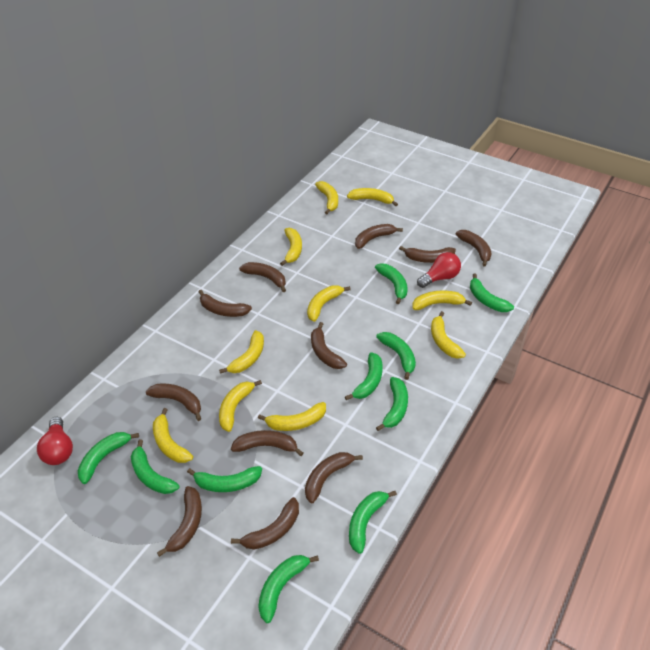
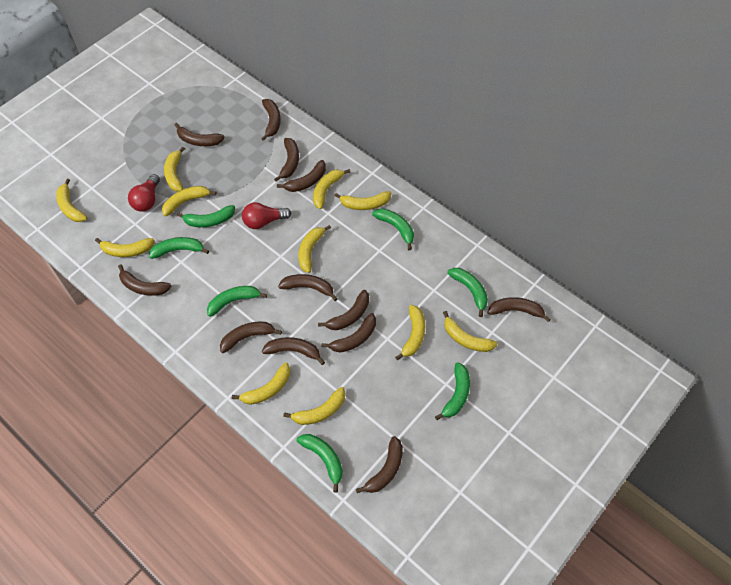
brown banana: 11 -> 12
green banana: 10 -> 7
yellow banana: 10 -> 11

